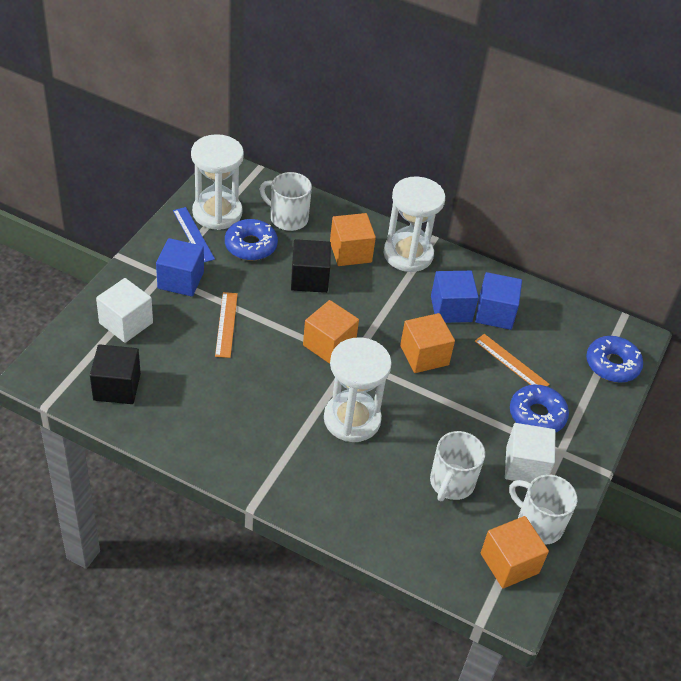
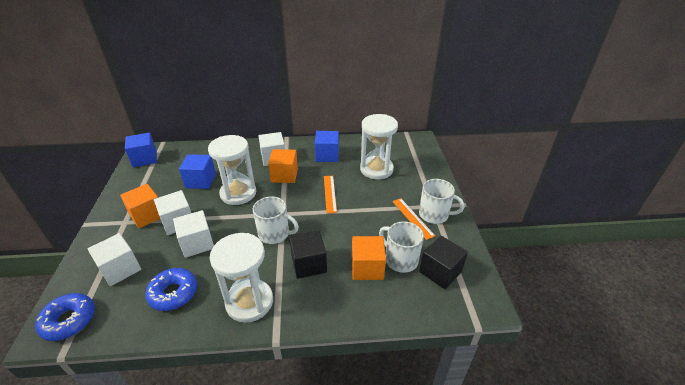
blue donut: 3 -> 2
blue ruler: 1 -> 0
orange cube: 4 -> 3
white cube: 2 -> 4

